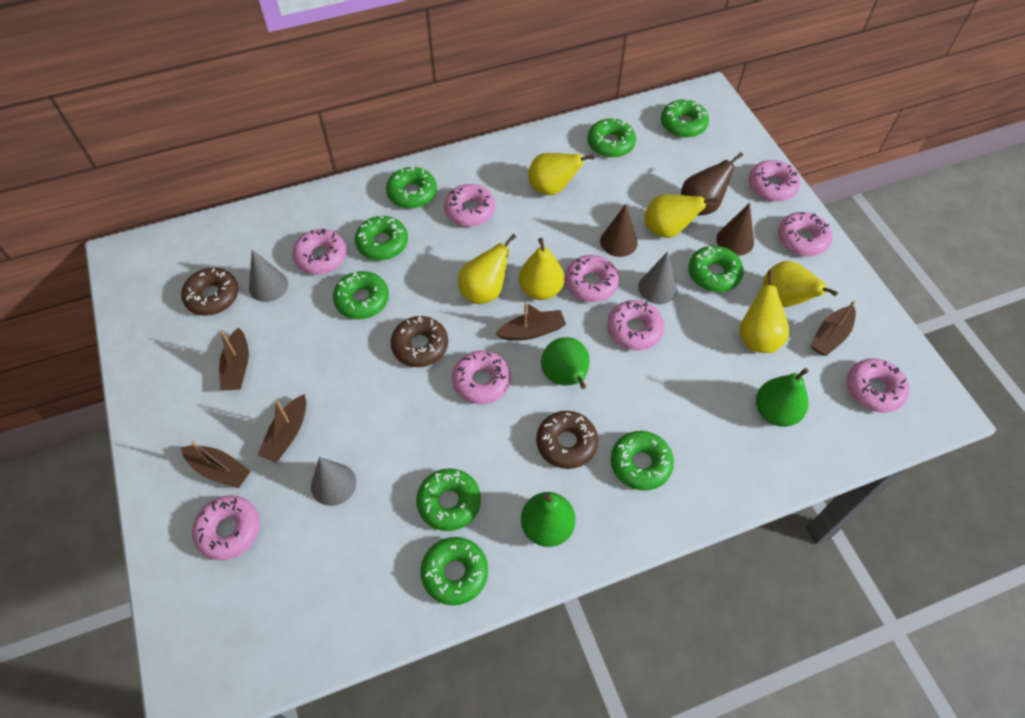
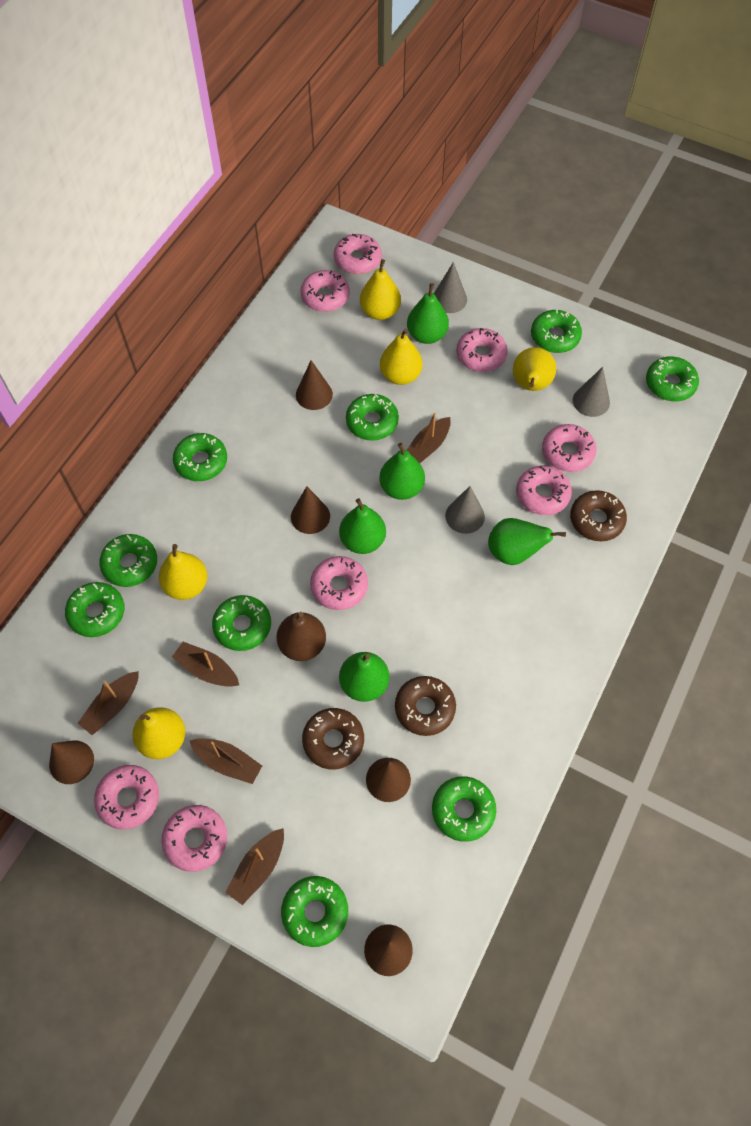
brown cone: 2 -> 5
green pear: 3 -> 5
pink donut: 9 -> 8
yellow pear: 6 -> 5

